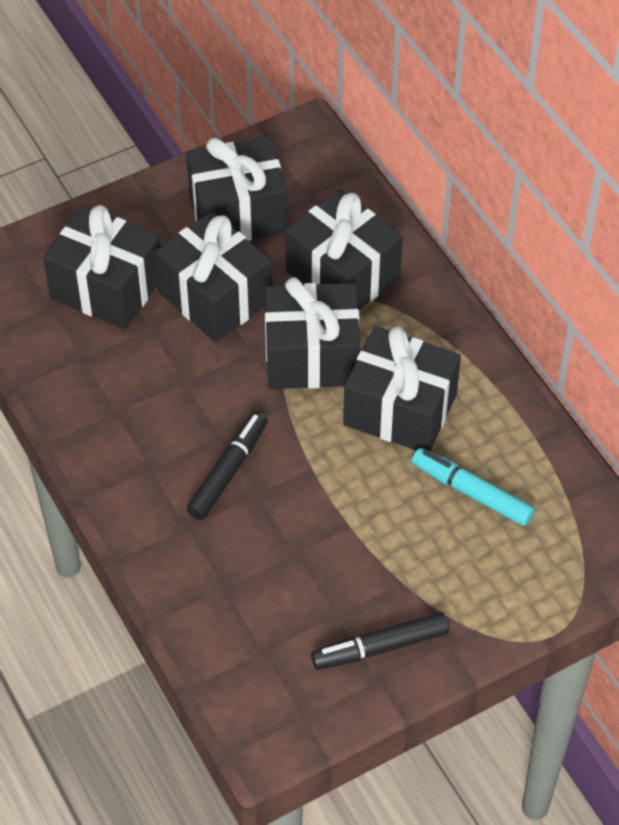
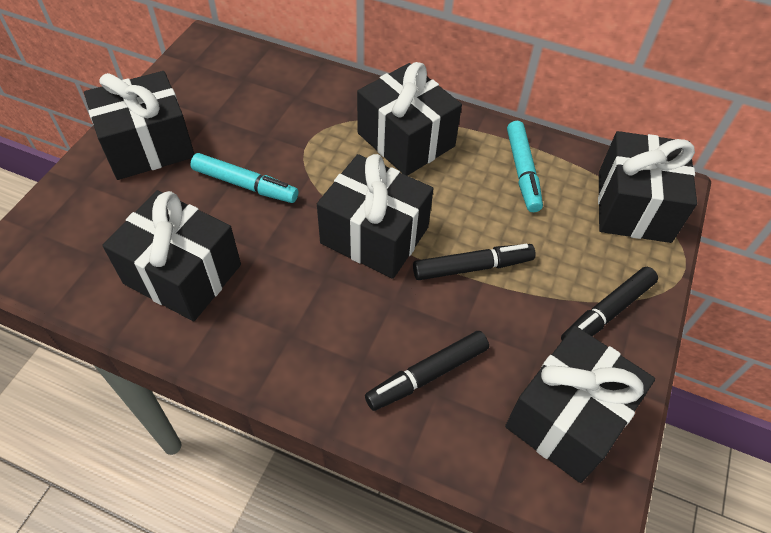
black marker: 2 -> 3
turquoise marker: 1 -> 2

